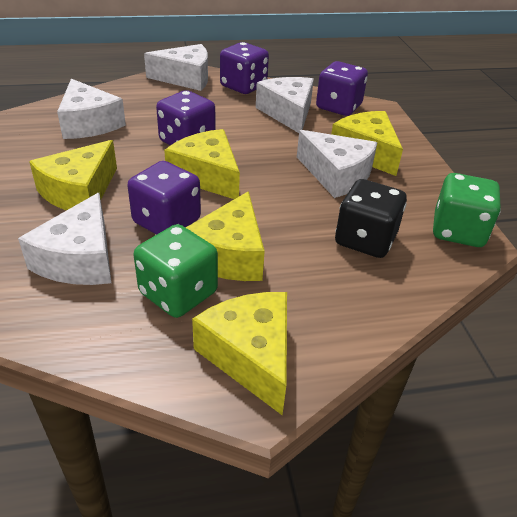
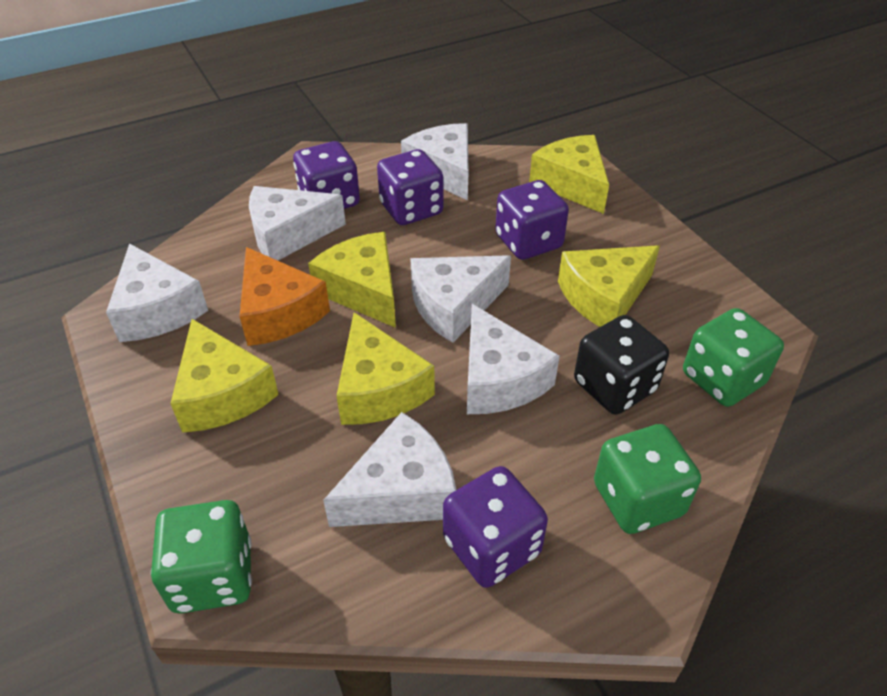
green dice: 2 -> 3
orange cheese: 0 -> 1
white cheese: 5 -> 6

